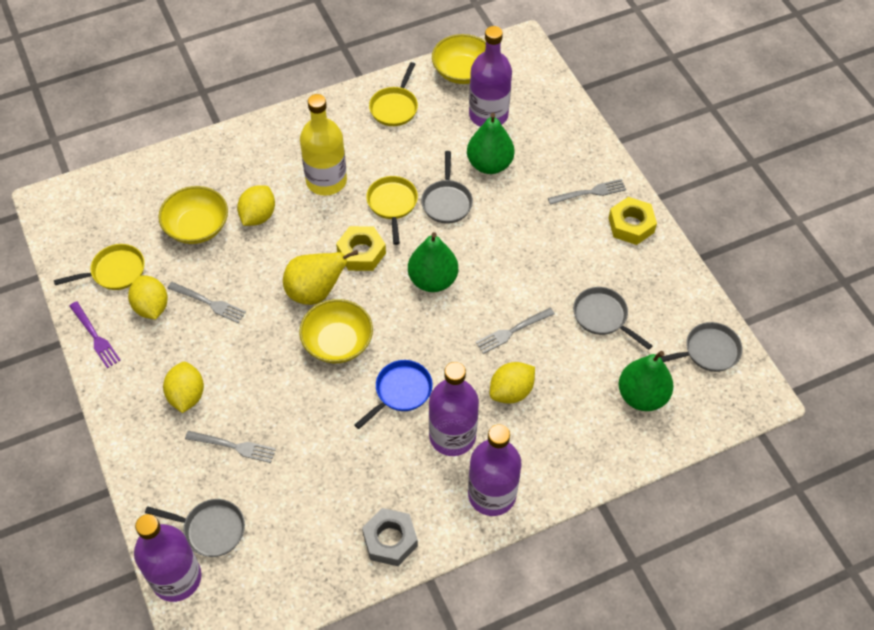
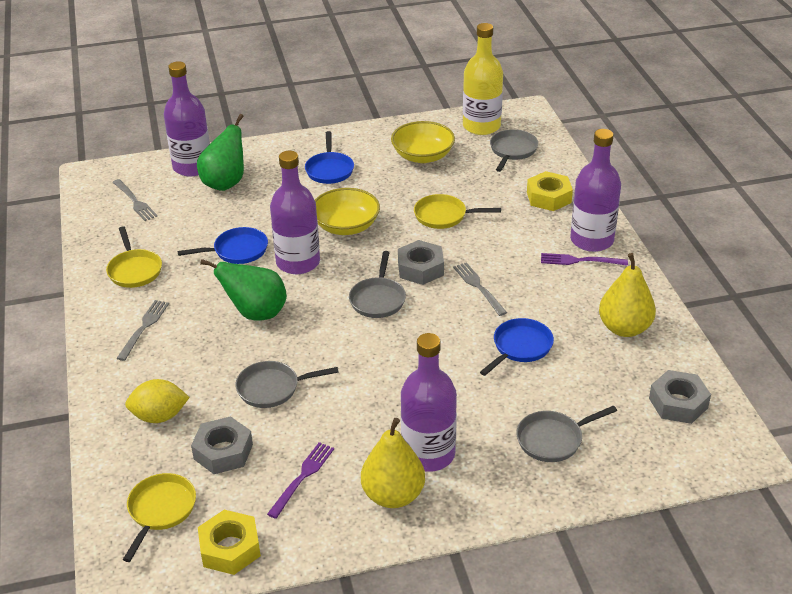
blue pan: 1 -> 3
green pear: 3 -> 2
grey fork: 4 -> 3
grey nut: 1 -> 3
purple fork: 1 -> 2
yellow bowl: 3 -> 2
yellow lemon: 4 -> 1
yellow pear: 1 -> 2

